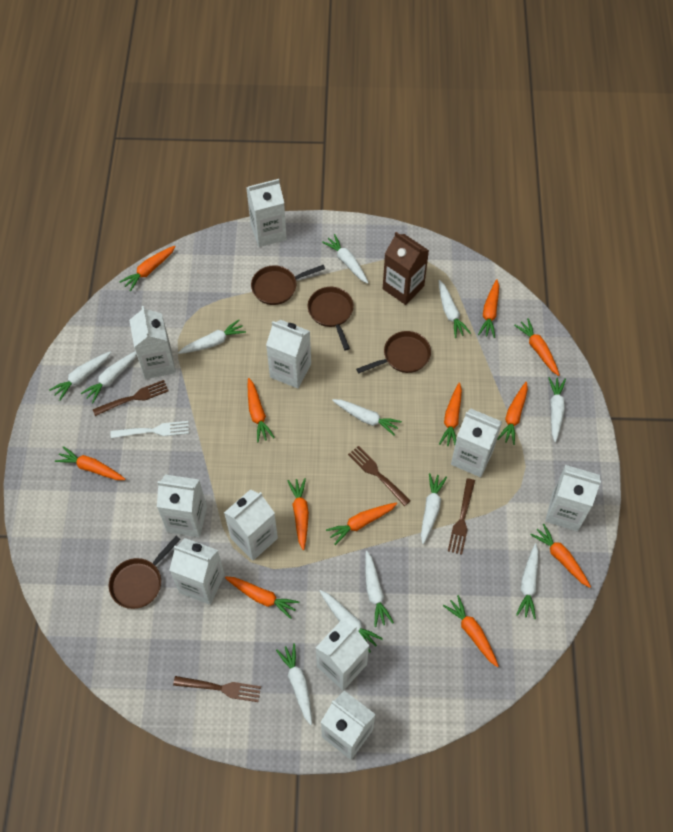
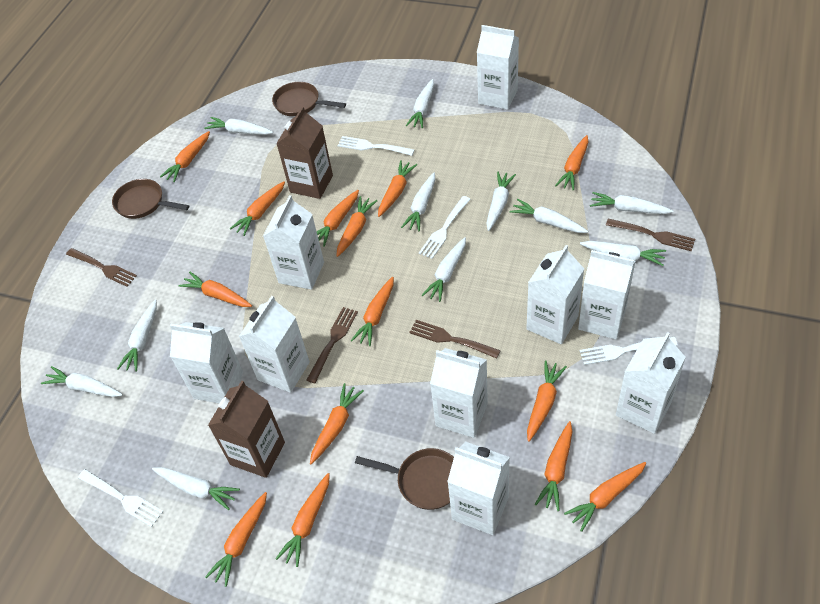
brown carton: 1 -> 2
brown pan: 4 -> 3
orange carrot: 12 -> 14
white carrot: 12 -> 11
white carton: 10 -> 9
white fork: 1 -> 4

